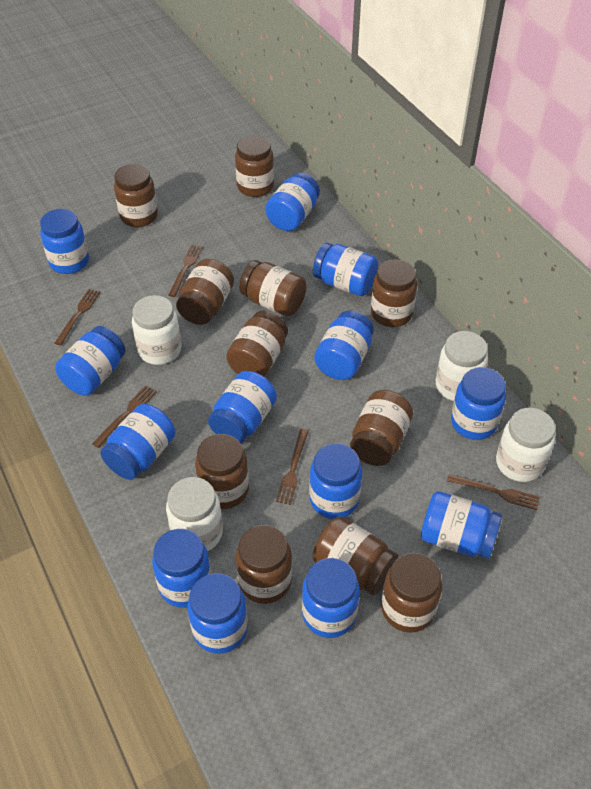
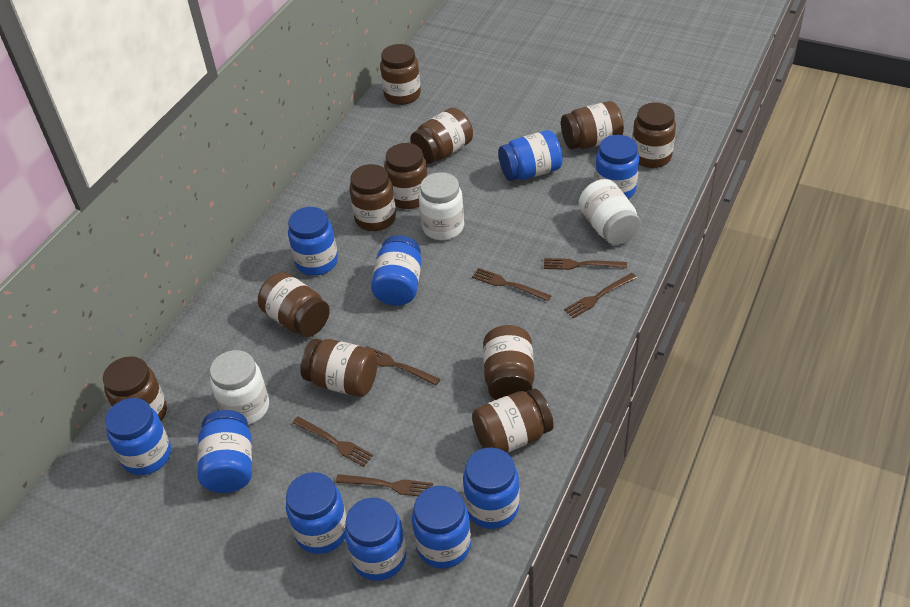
blue jar: 13 -> 10
brown fork: 5 -> 6
white jar: 4 -> 3

